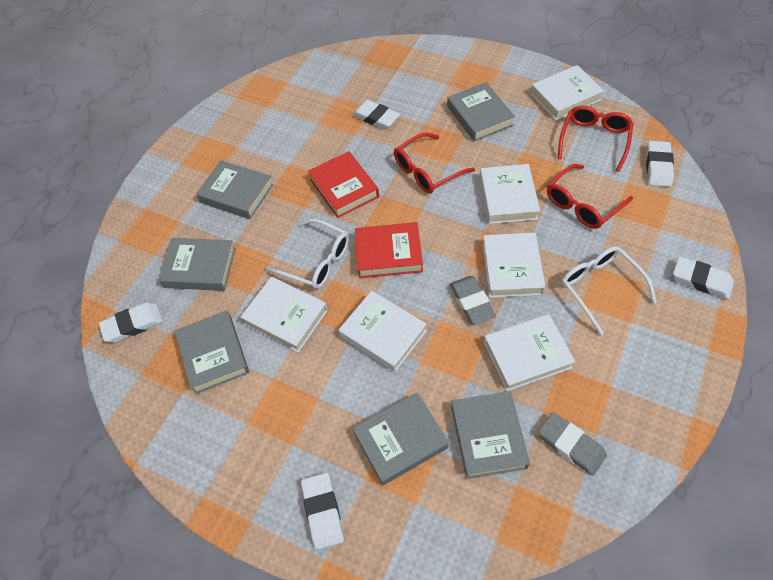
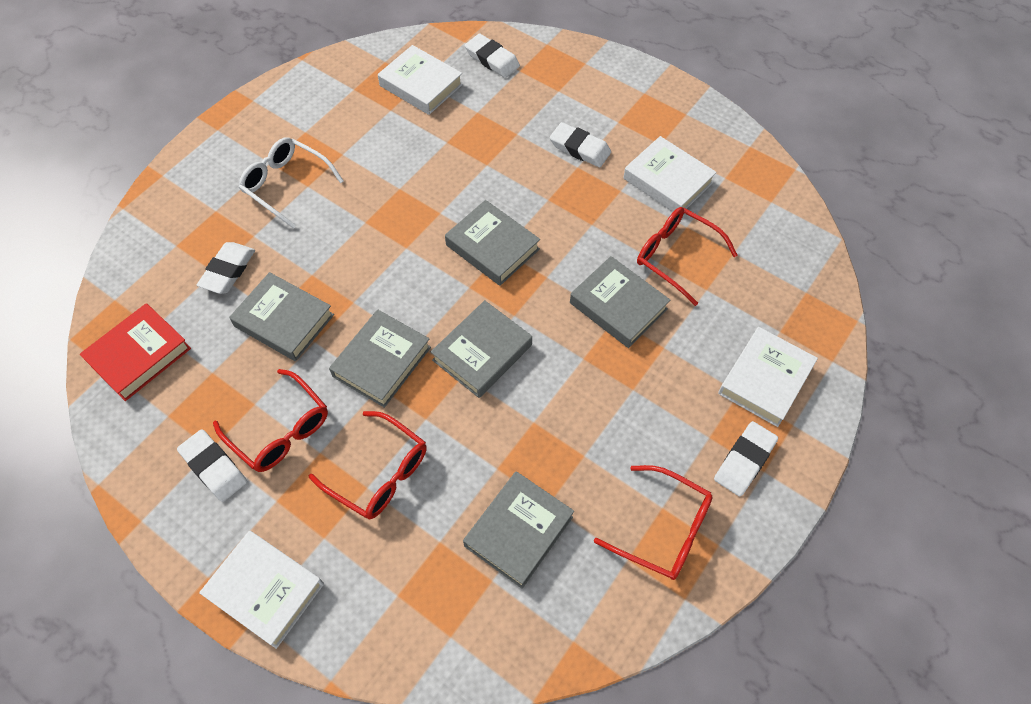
grey eraser: 2 -> 0
red book: 2 -> 1
red glasses: 3 -> 4
white book: 6 -> 4
white glasses: 2 -> 1

